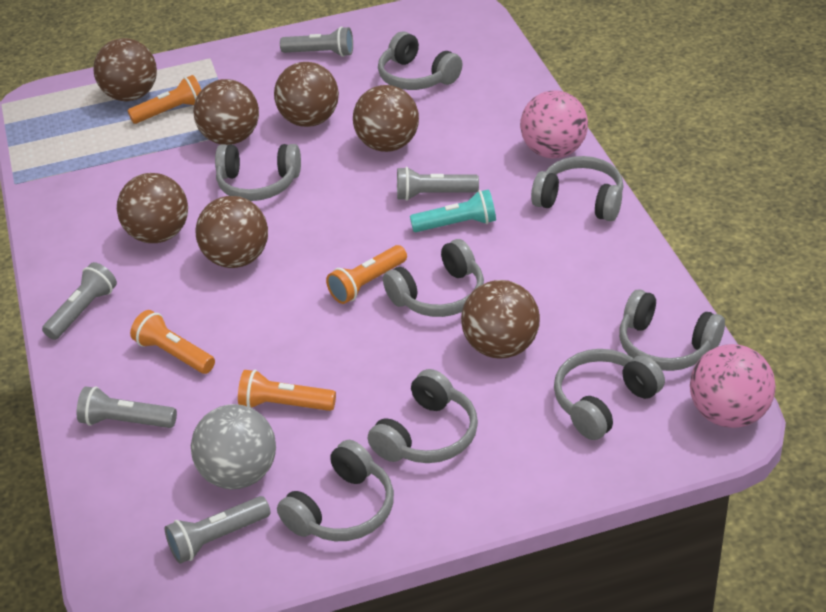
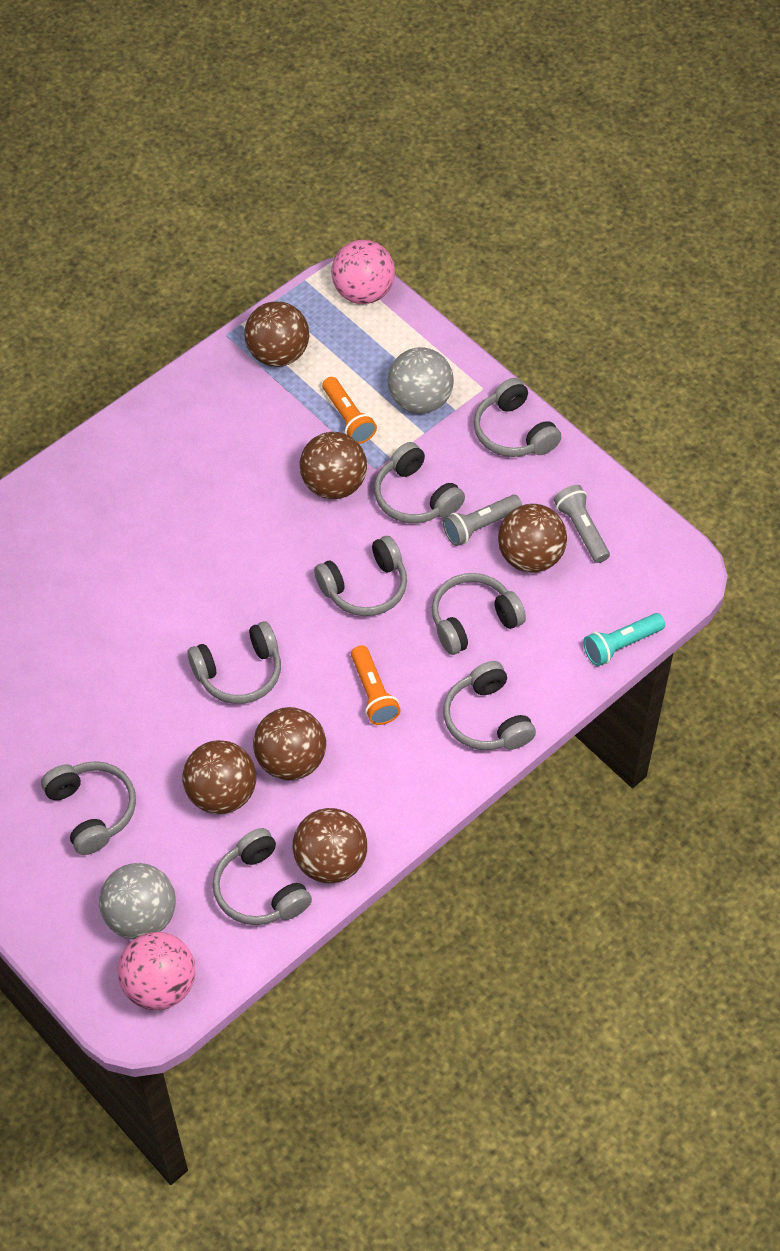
brown ball: 7 -> 6
grey ball: 1 -> 2
grey flashlight: 5 -> 2
orange flashlight: 4 -> 2

